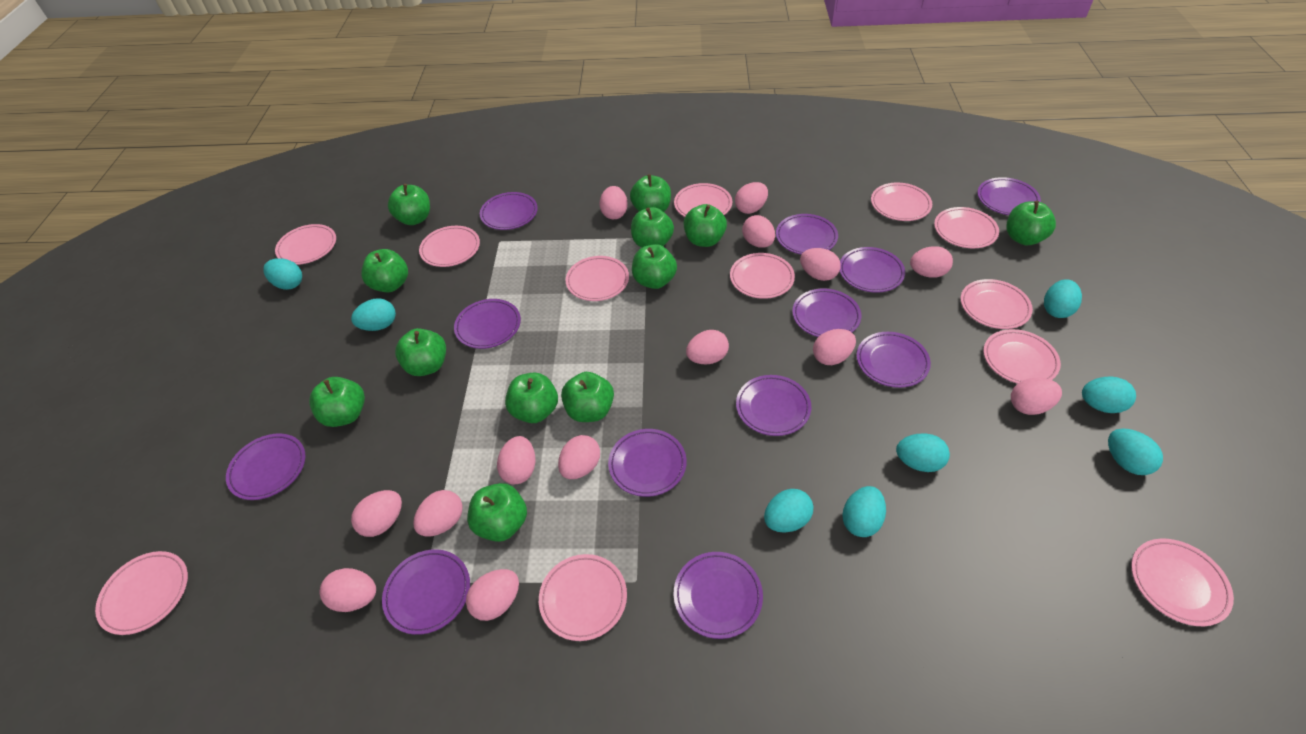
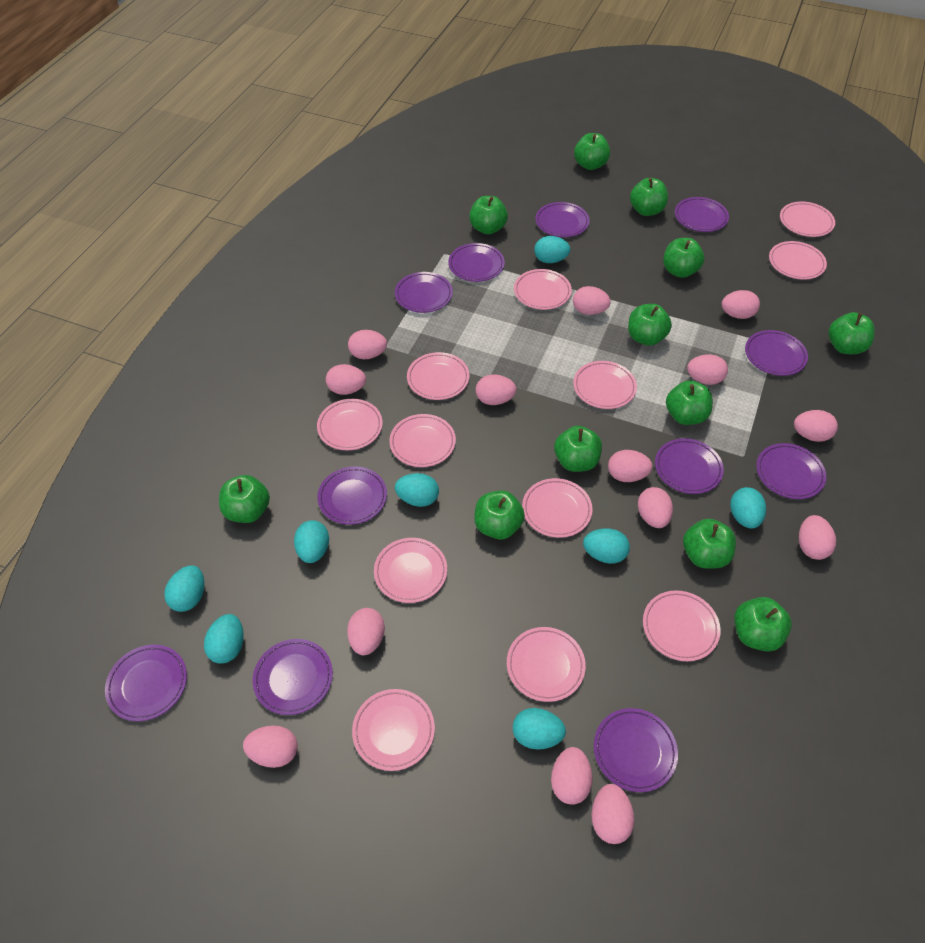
purple plate: 12 -> 11

